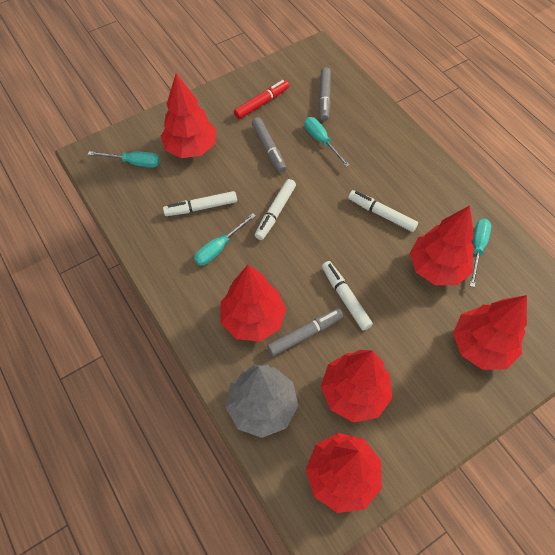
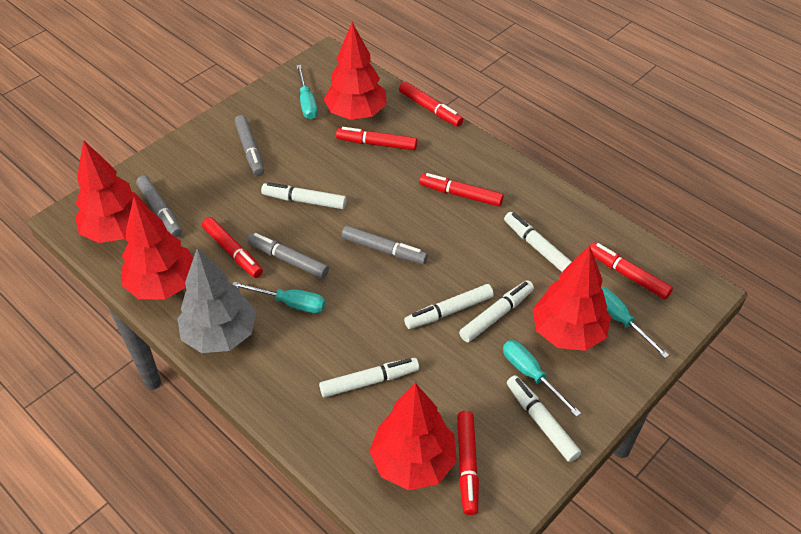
grey marker: 3 -> 4
red marker: 1 -> 6
red tree: 6 -> 5
white marker: 4 -> 6

